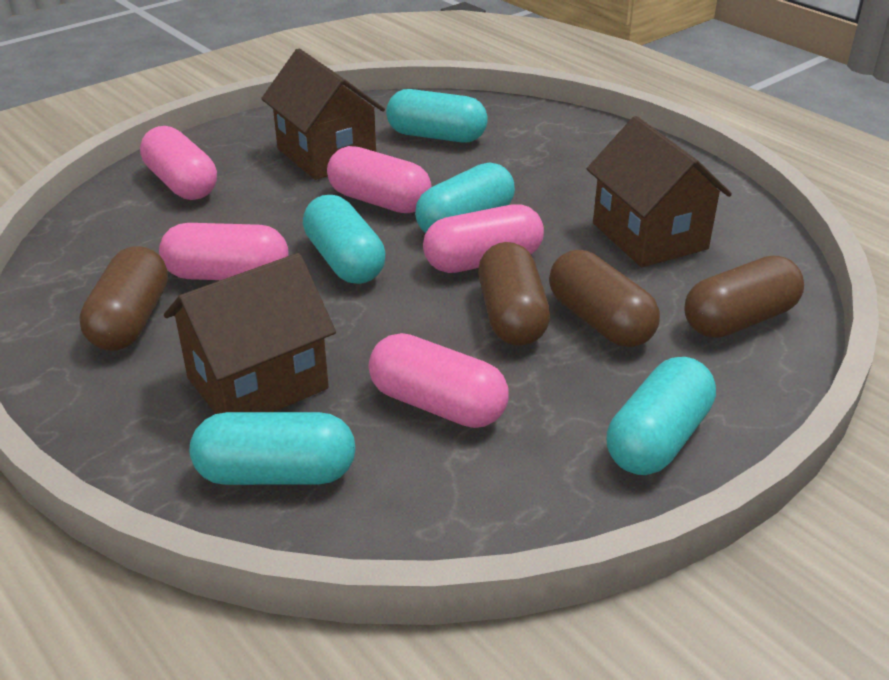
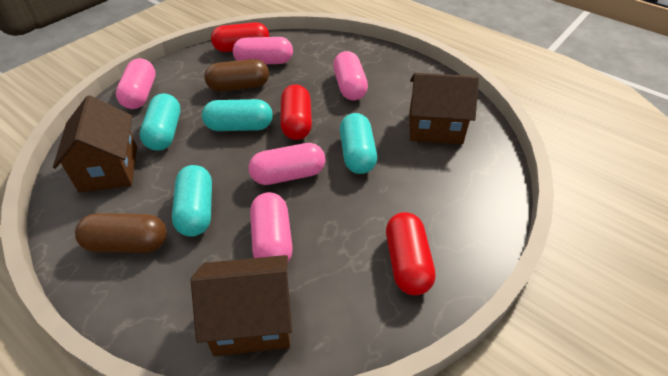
brown capsule: 4 -> 2
red capsule: 0 -> 3
turquoise capsule: 5 -> 4

